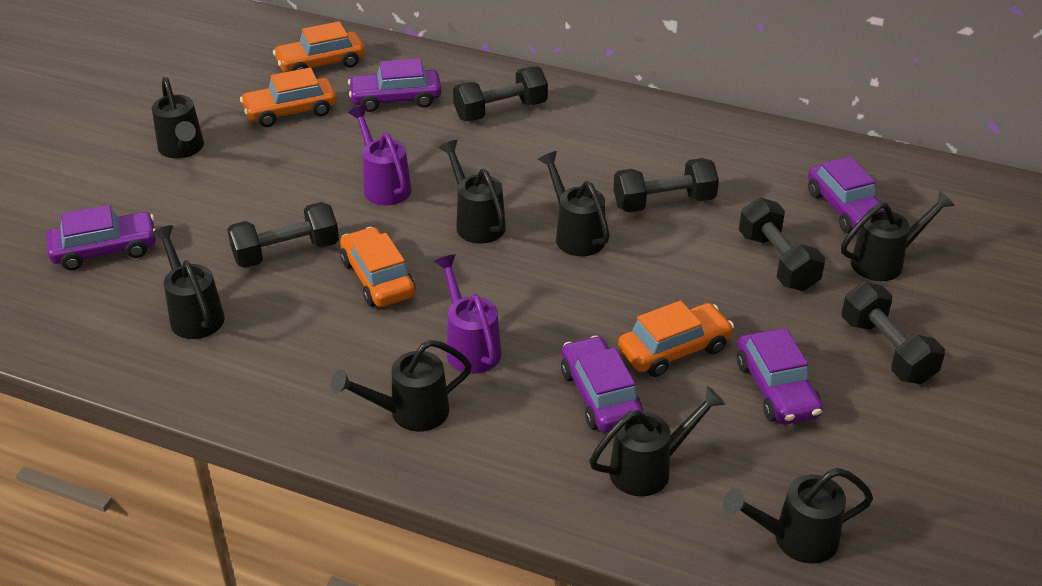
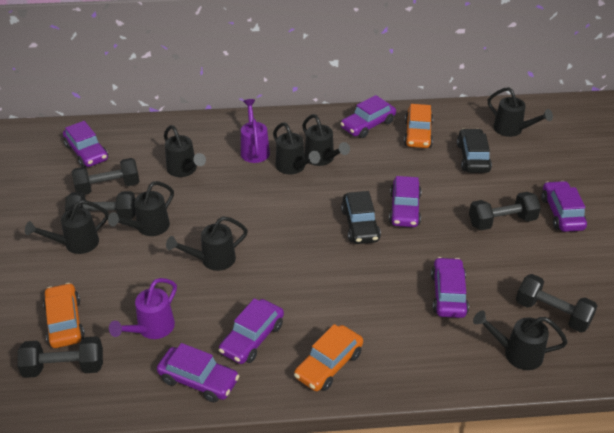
black car: 0 -> 2
orange car: 4 -> 3
purple car: 5 -> 7

